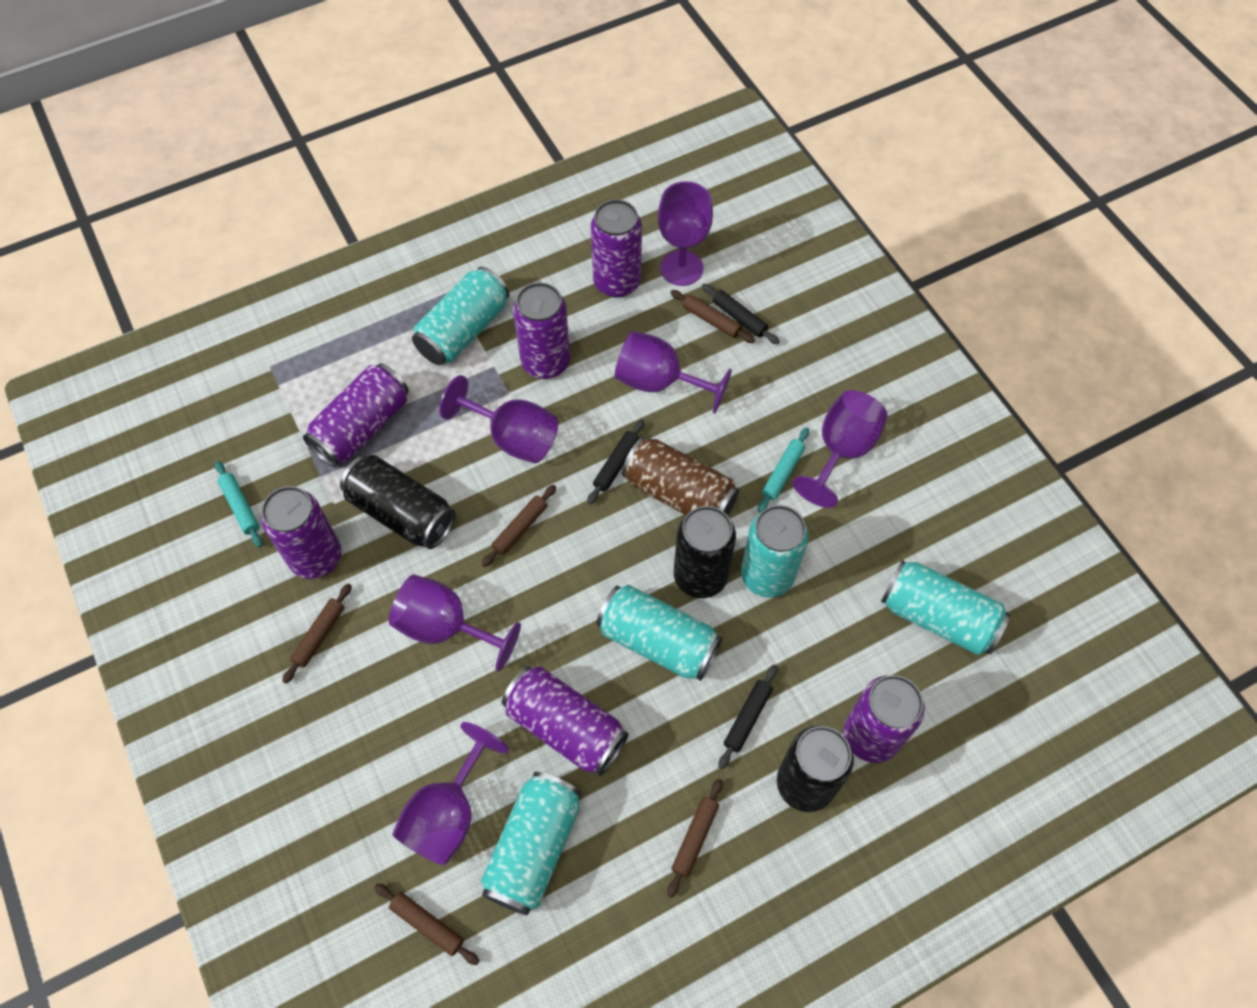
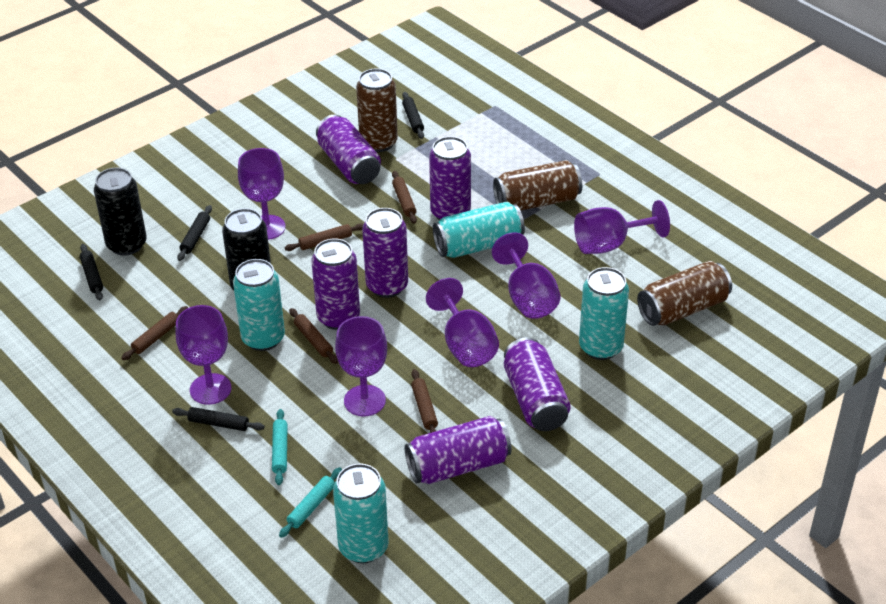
black can: 3 -> 2
black rolling pin: 3 -> 4
brown can: 1 -> 3
turquoise can: 5 -> 4

